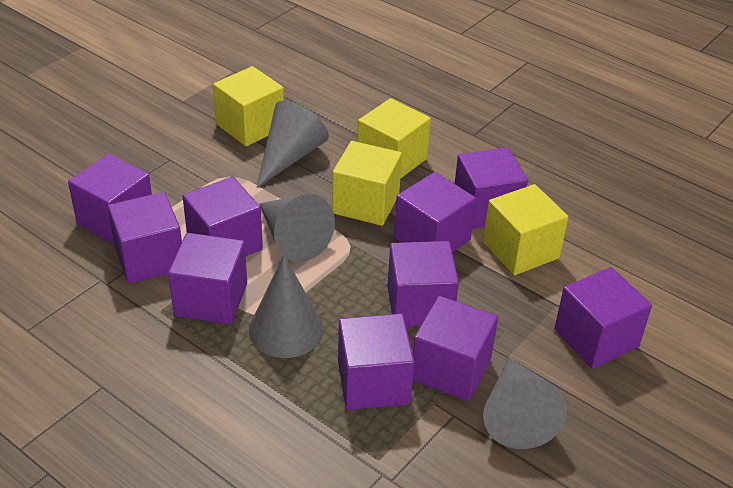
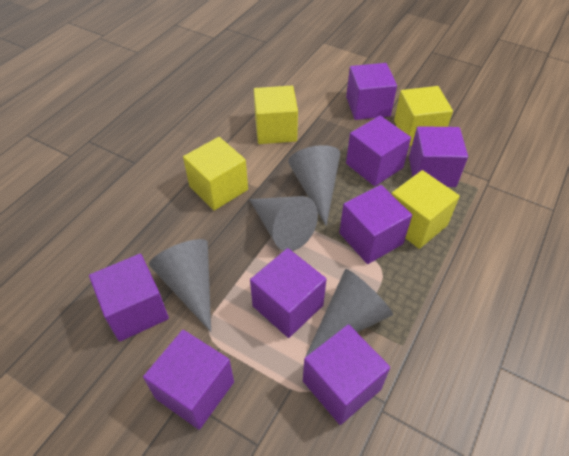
purple cube: 10 -> 8

